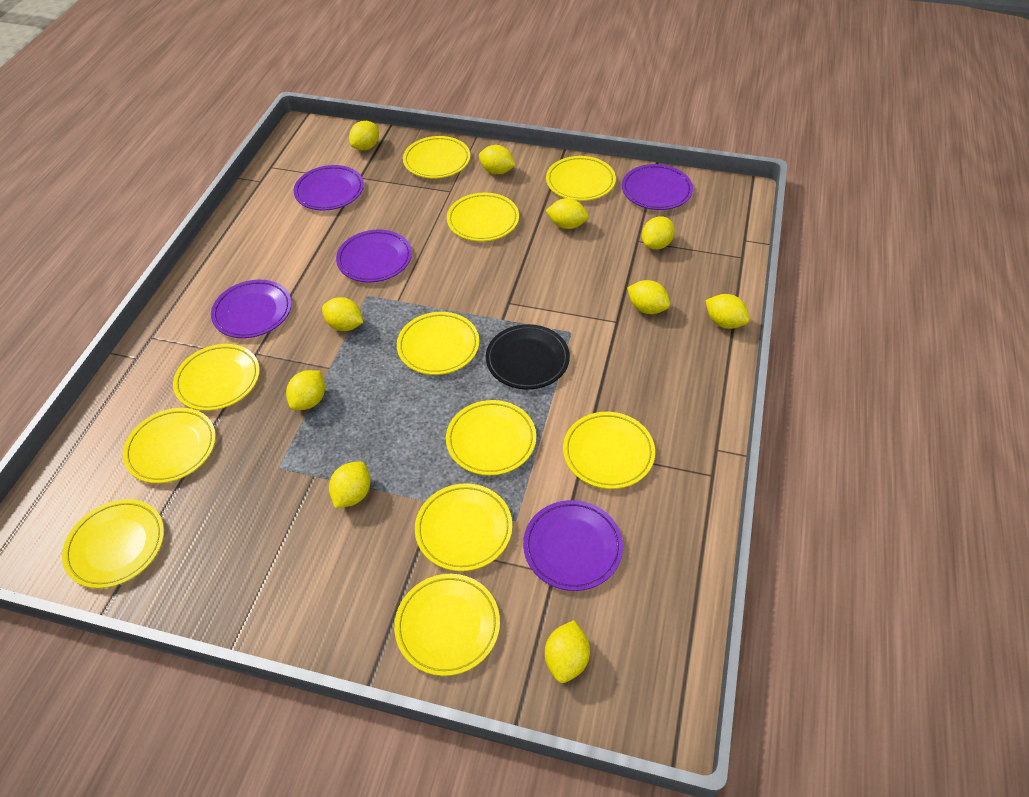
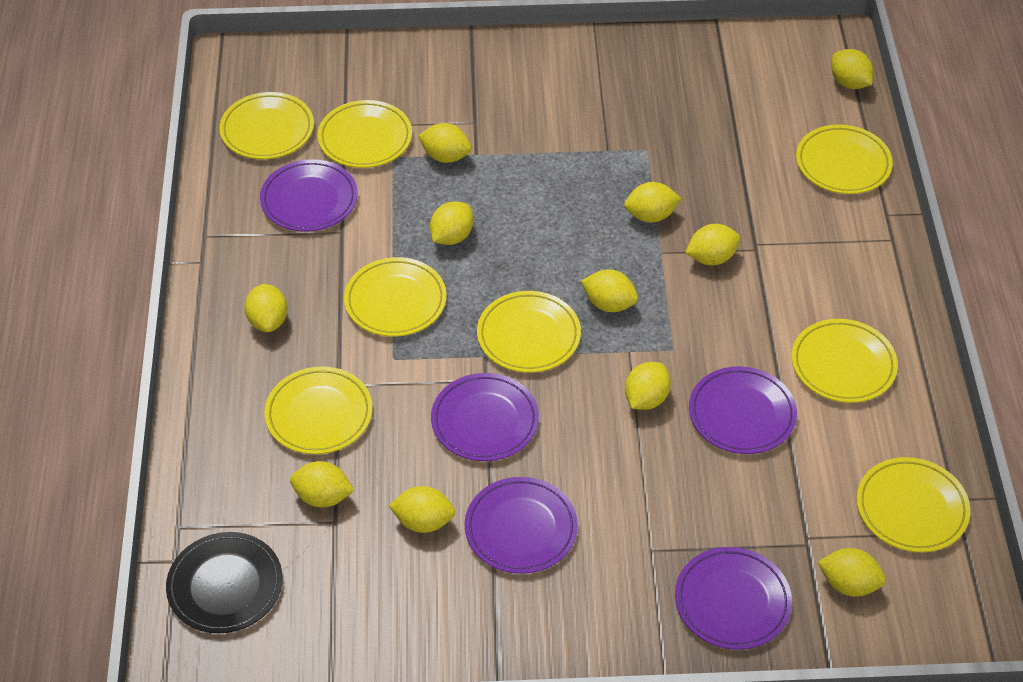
yellow lemon: 10 -> 11
yellow plate: 11 -> 8

